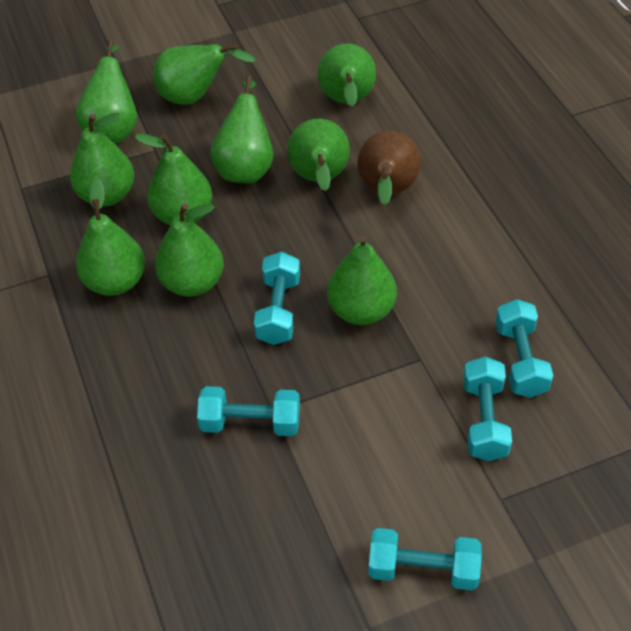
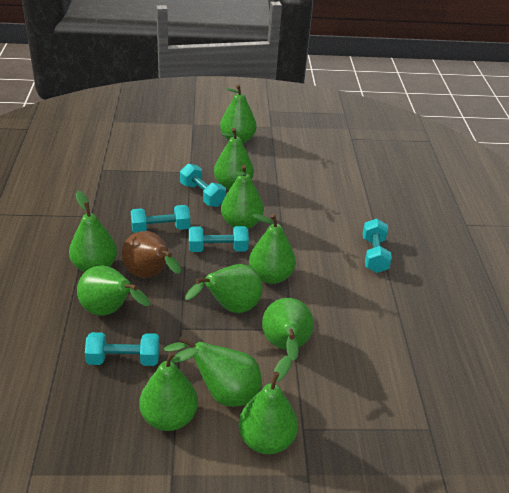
green pear: 10 -> 11

